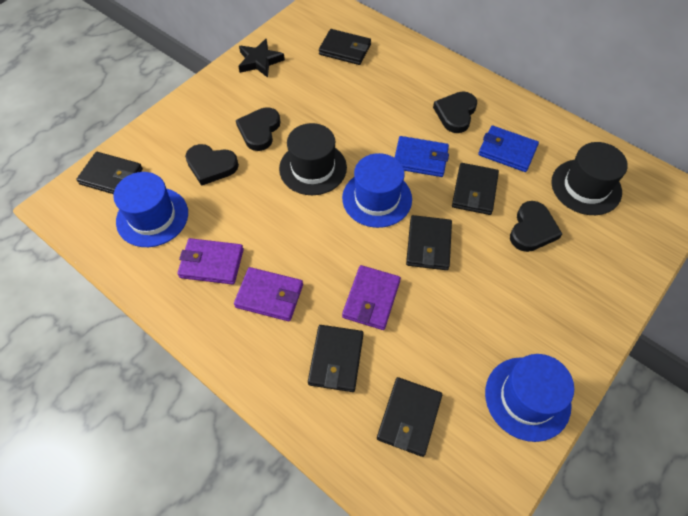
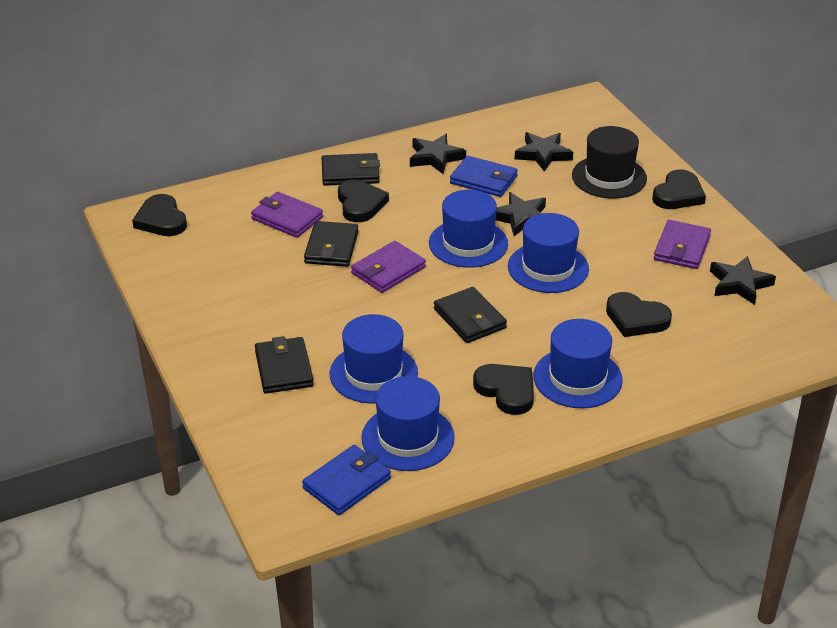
black hat: 2 -> 1
black heart: 4 -> 5
black star: 1 -> 4
black wallet: 6 -> 4
blue hat: 3 -> 5

